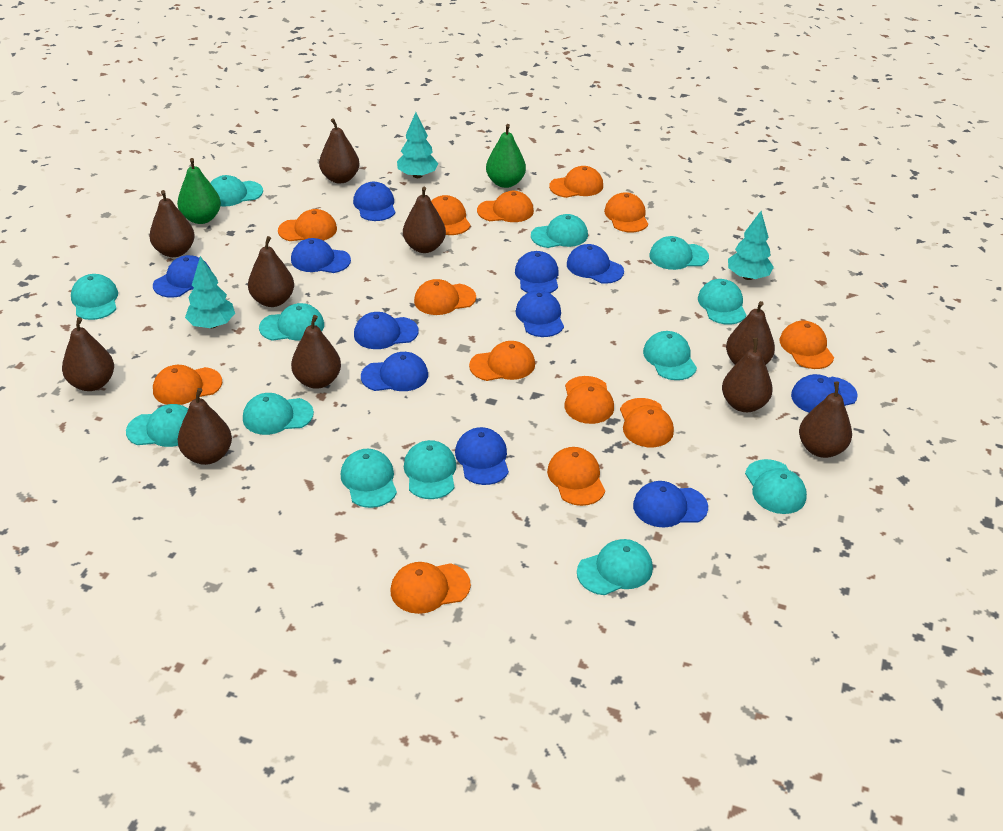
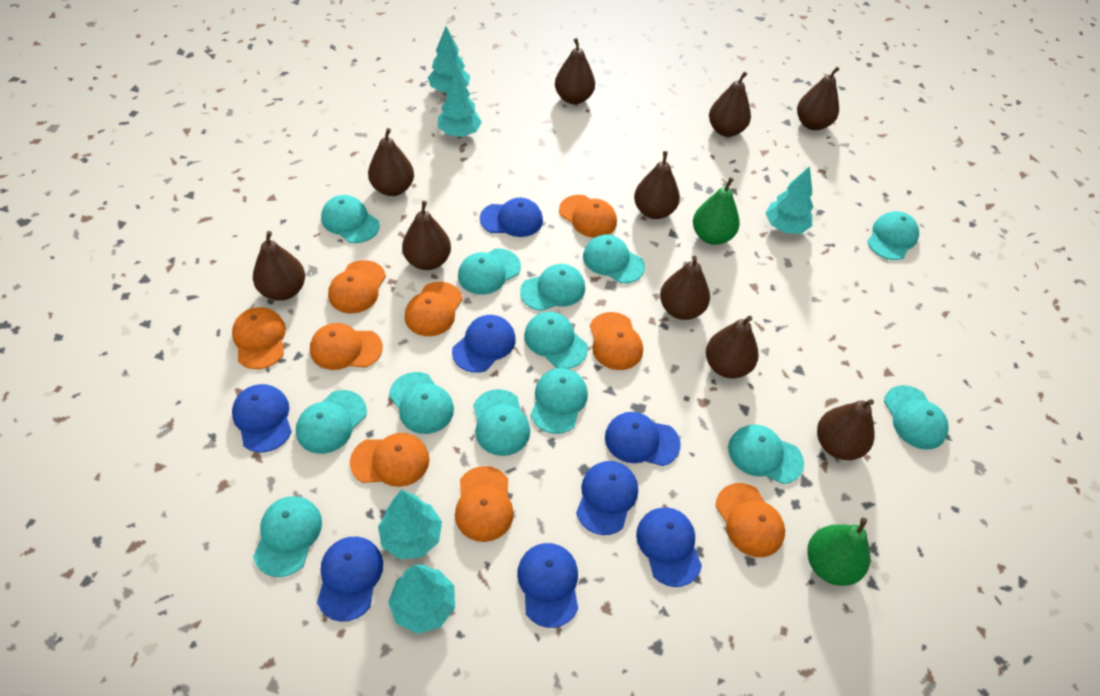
blue cap: 11 -> 8
orange cap: 13 -> 9
turquoise tree: 3 -> 5

